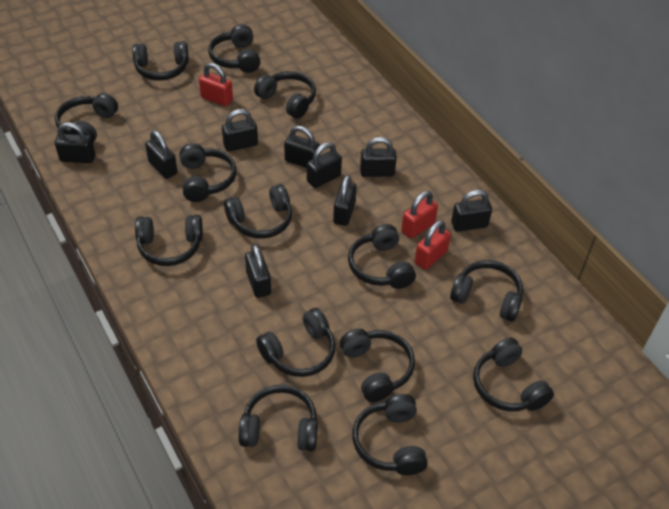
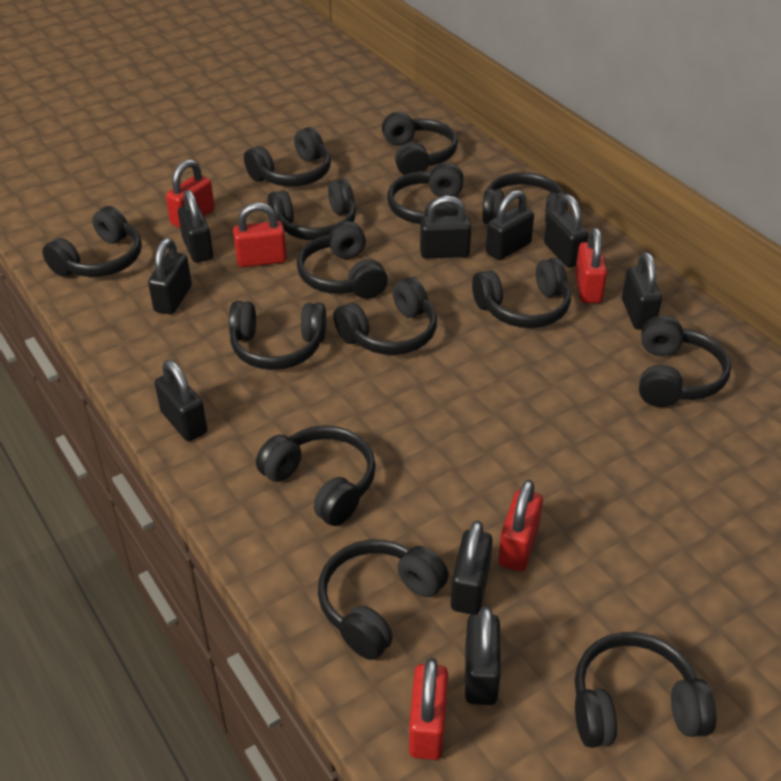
red padlock: 3 -> 5

